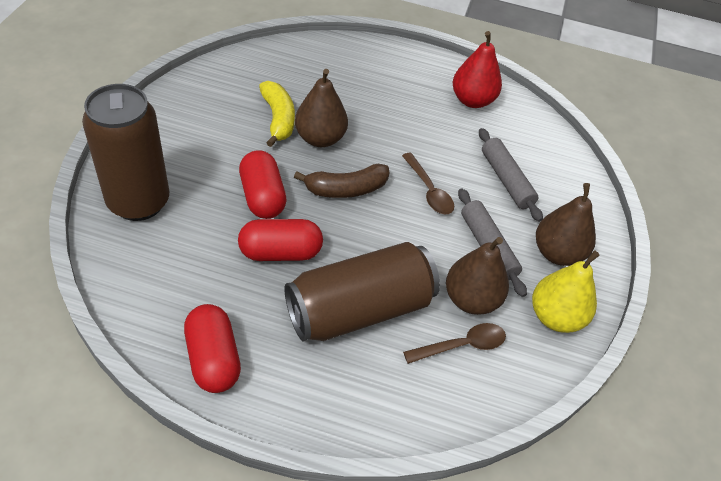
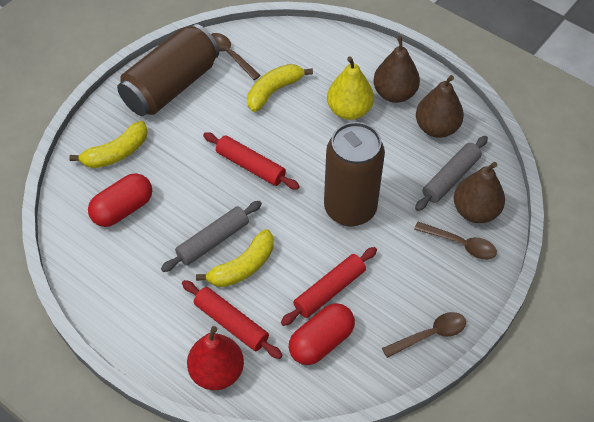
brown banana: 1 -> 0
brown spoon: 2 -> 3
red capsule: 3 -> 2
red rolling pin: 0 -> 3
yellow banana: 1 -> 3

